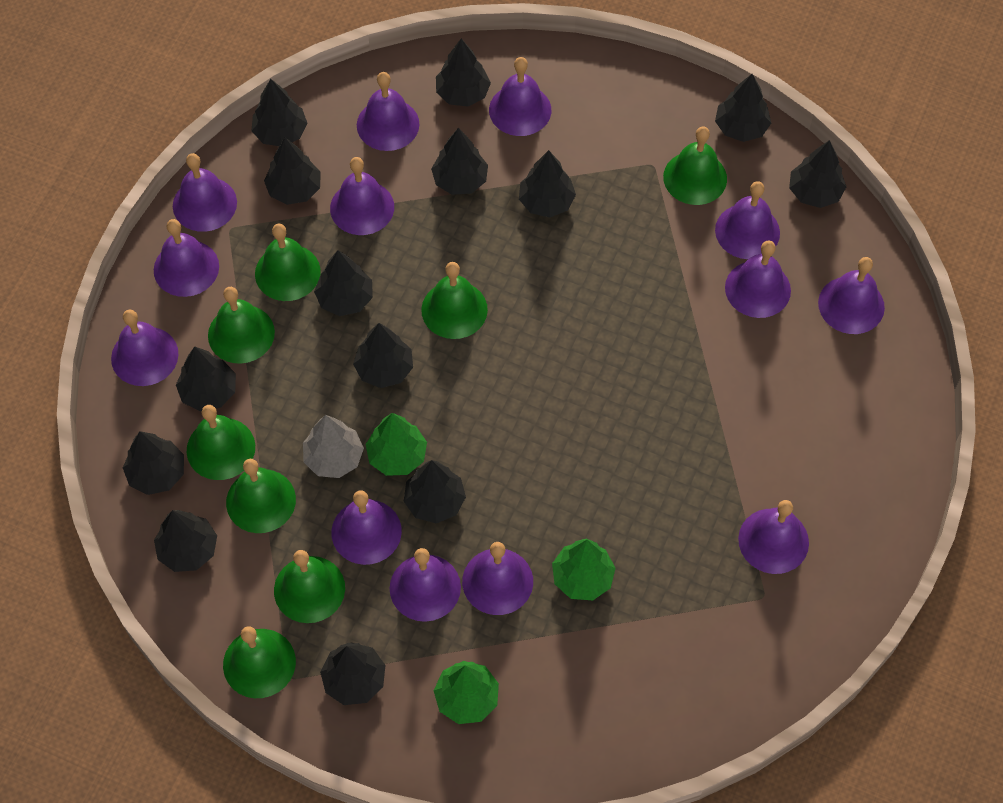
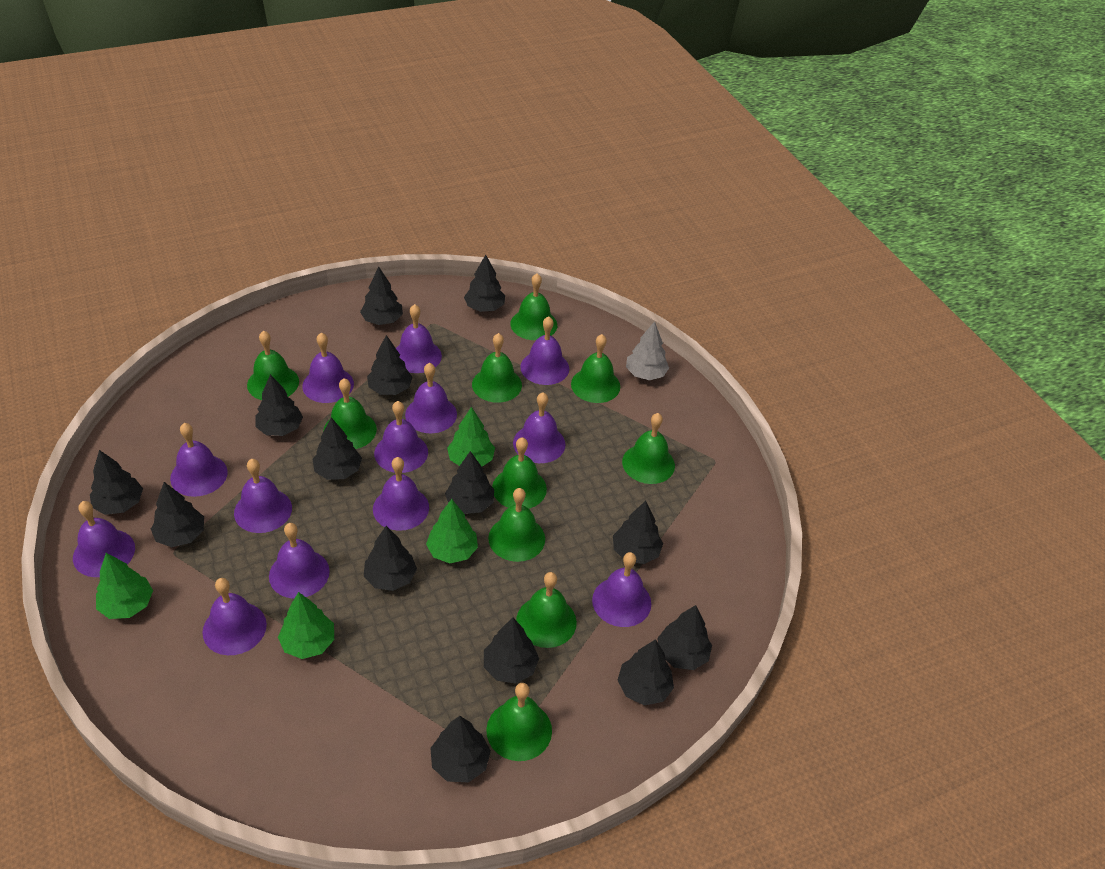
green bell: 8 -> 10
green tree: 3 -> 4

